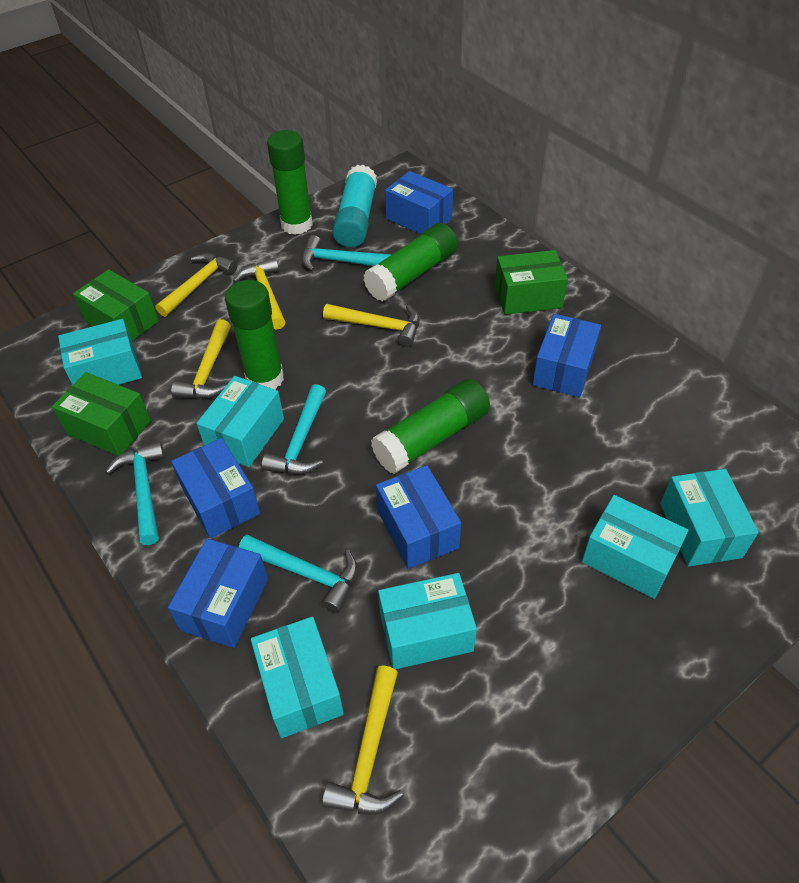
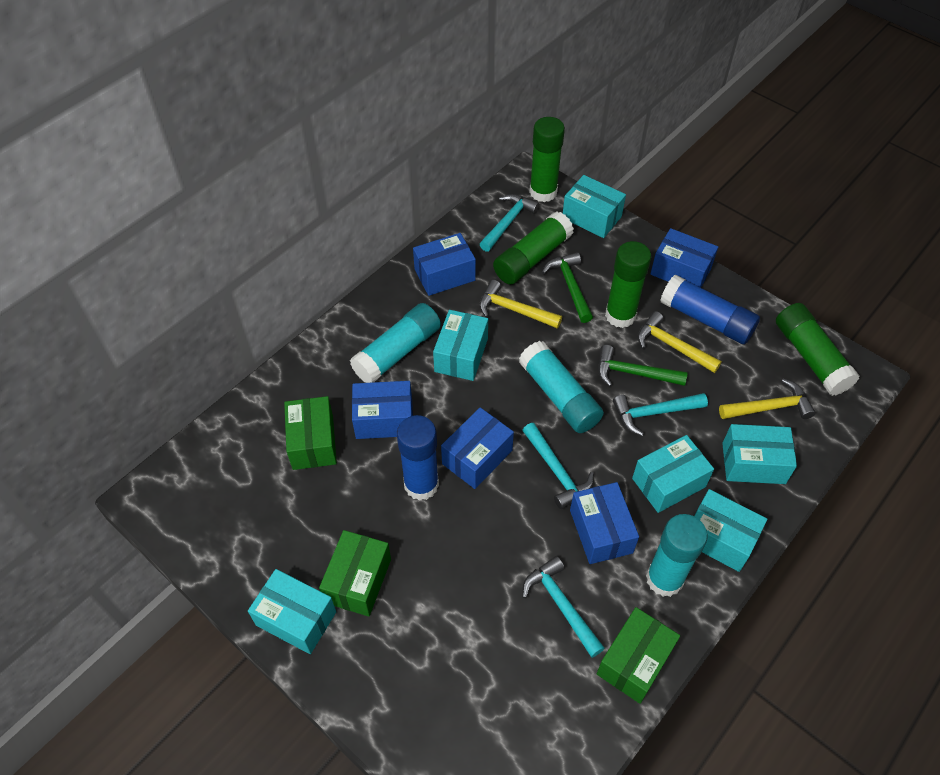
blue glue stick: 0 -> 2
green hammer: 0 -> 2
turquoise glue stick: 1 -> 3
yellow hammer: 5 -> 3

